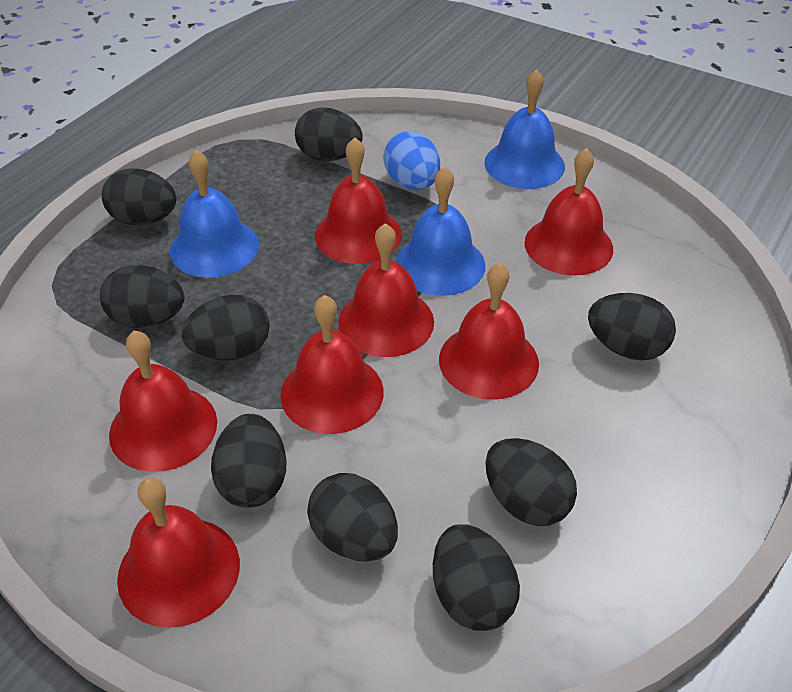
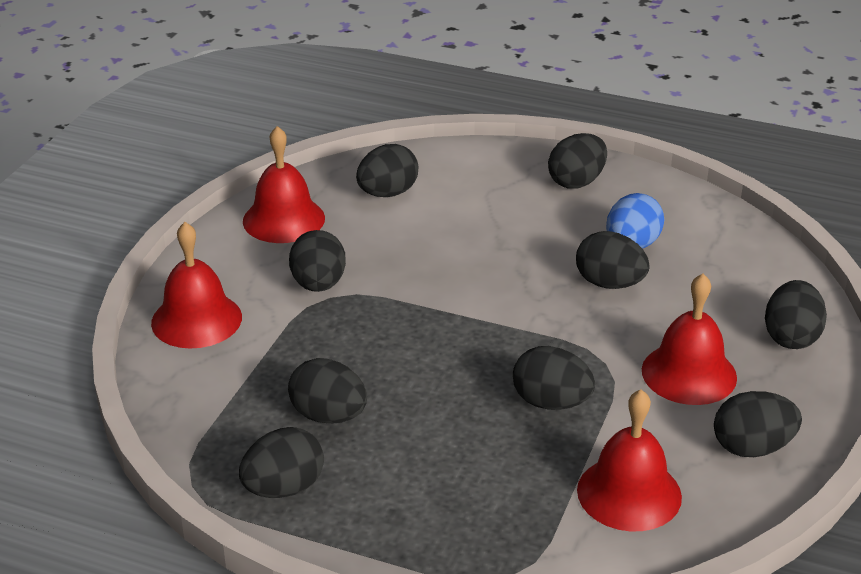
blue bell: 3 -> 0
red bell: 7 -> 4

